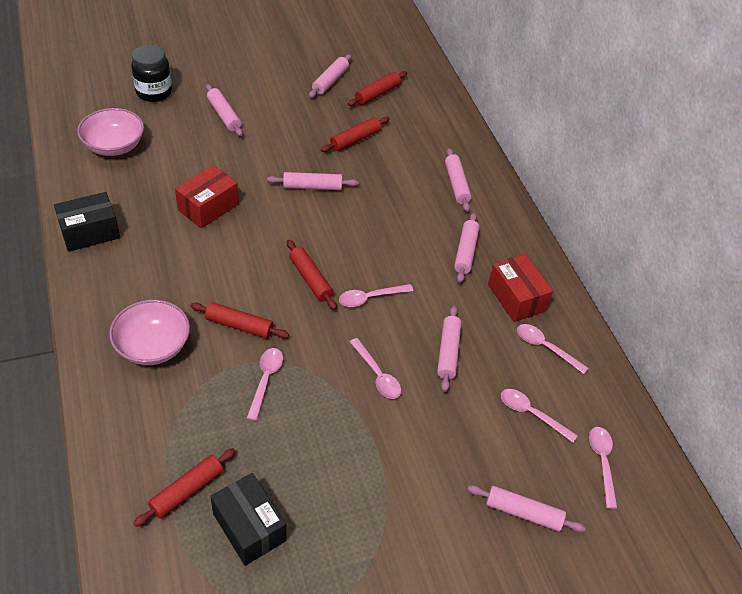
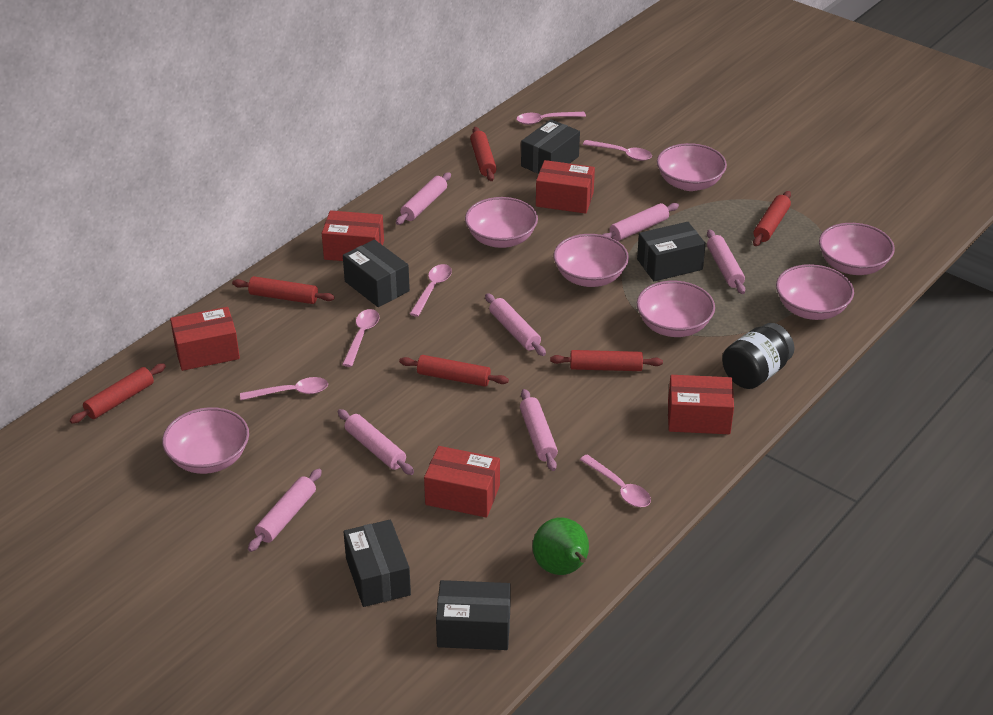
black box: 2 -> 5
green pear: 0 -> 1
pink bowl: 2 -> 7
red box: 2 -> 5
red rolling pin: 5 -> 6

